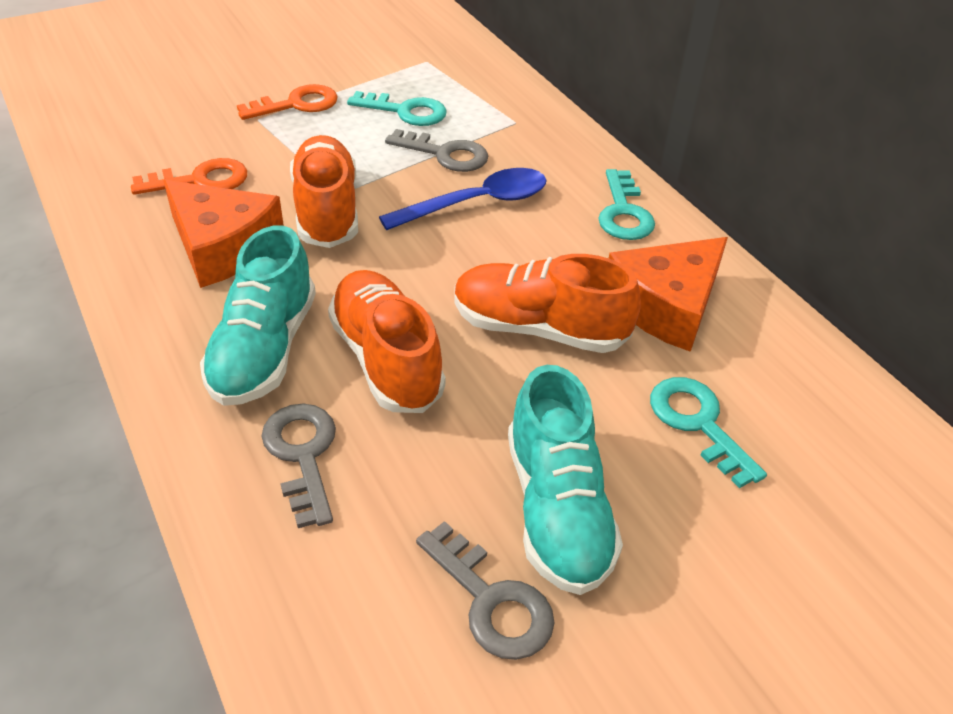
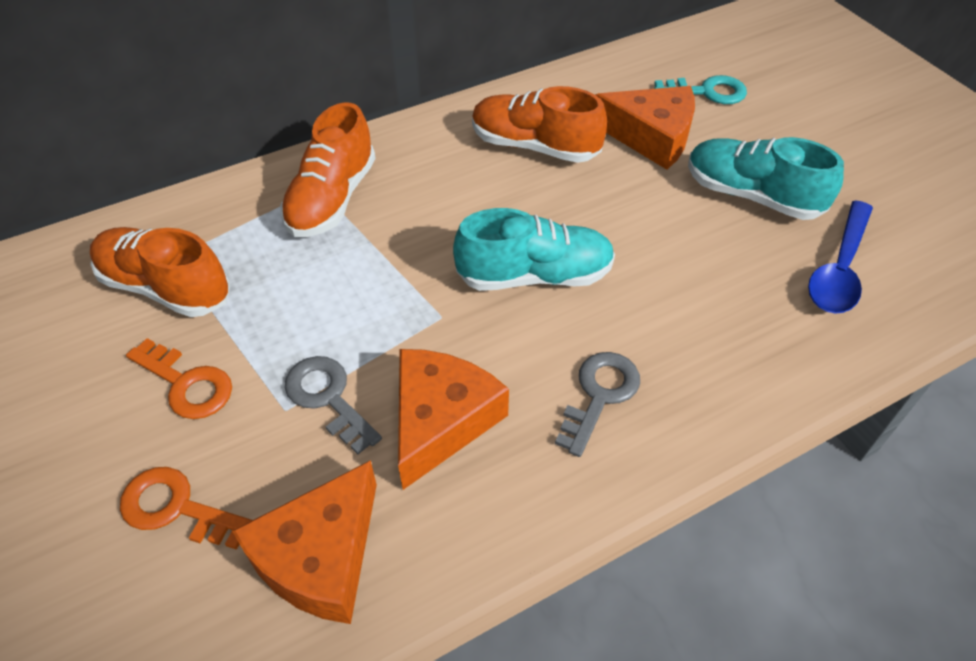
grey key: 3 -> 2
orange cheese: 2 -> 3
turquoise key: 3 -> 1

